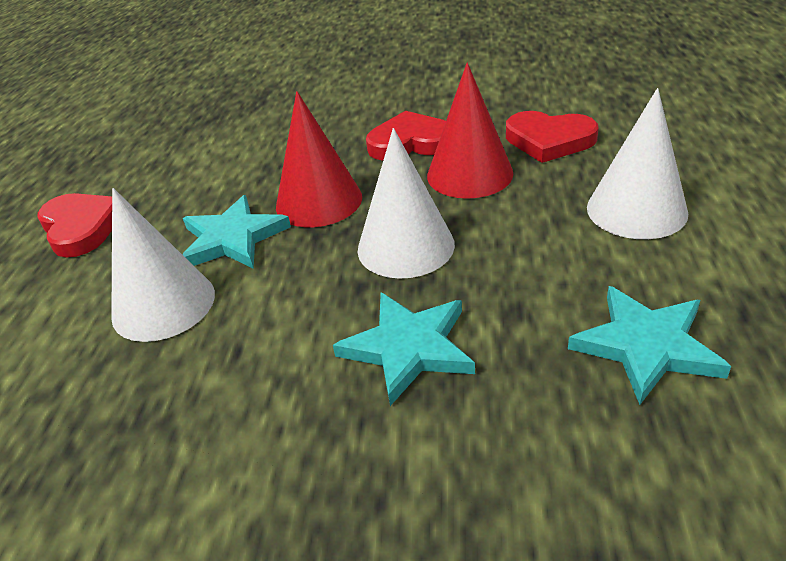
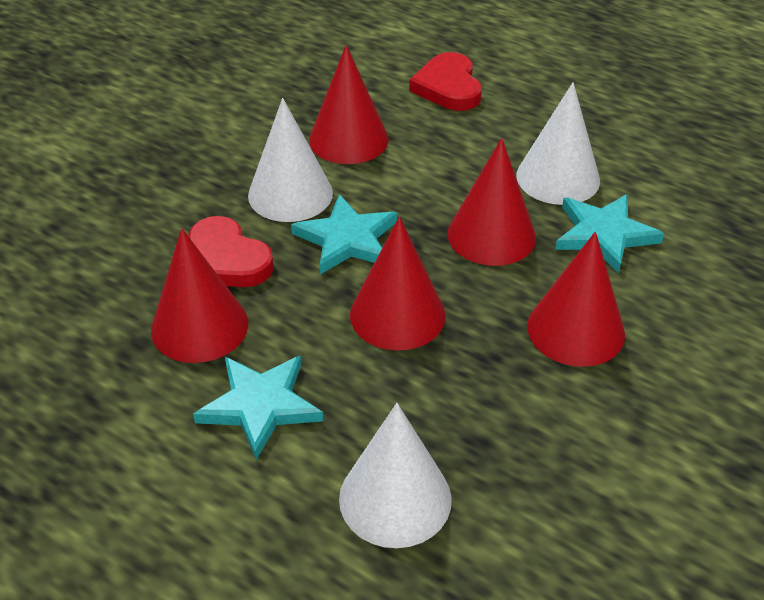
red cone: 2 -> 5
red heart: 3 -> 2

